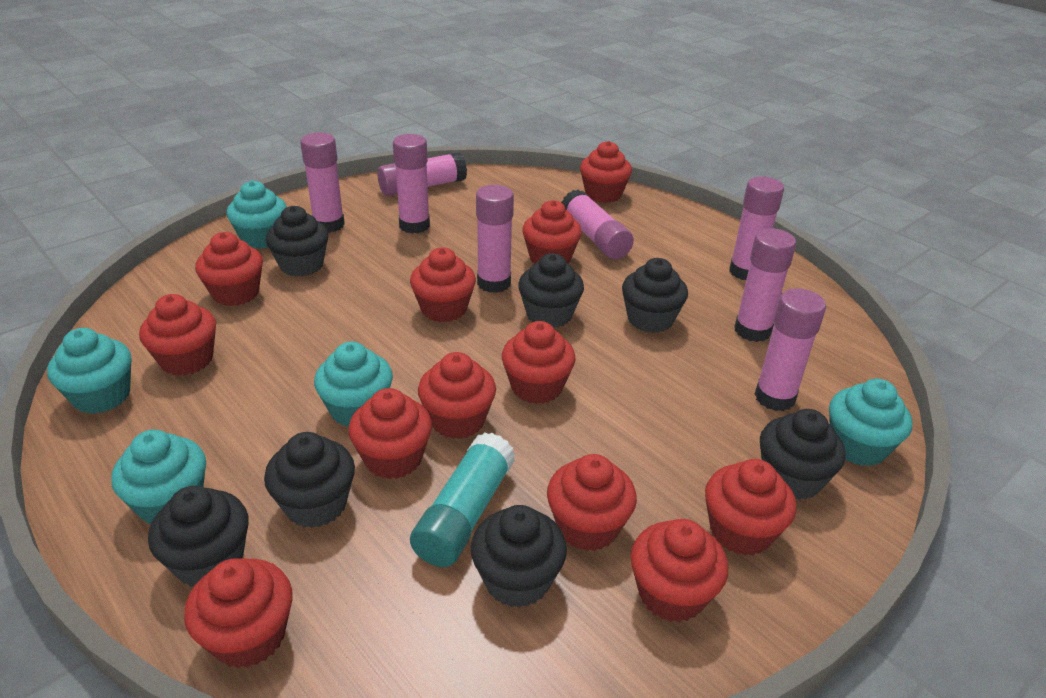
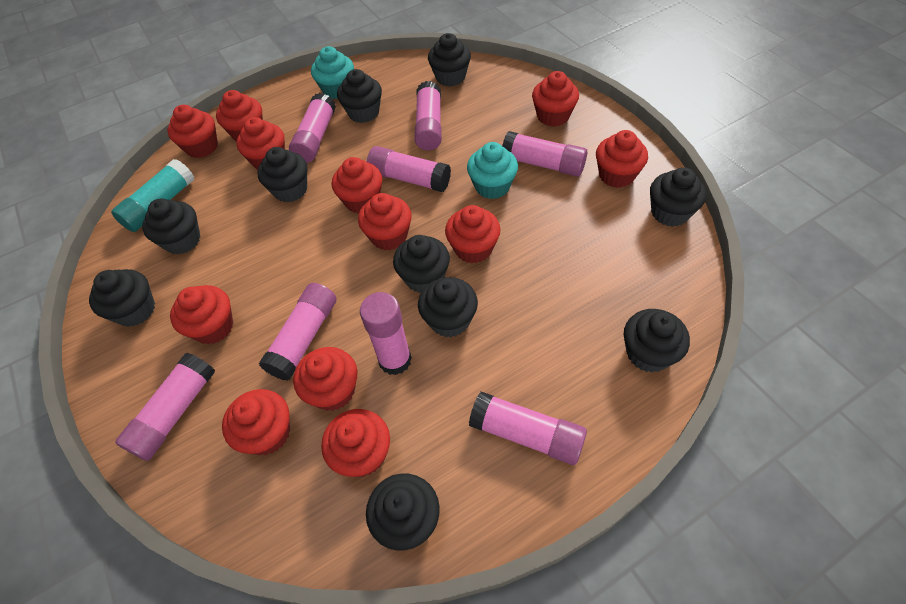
black cupcake: 7 -> 10
turquoise cupcake: 5 -> 2

